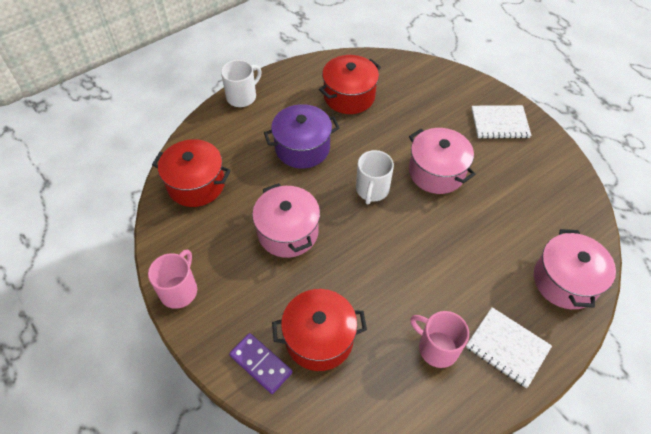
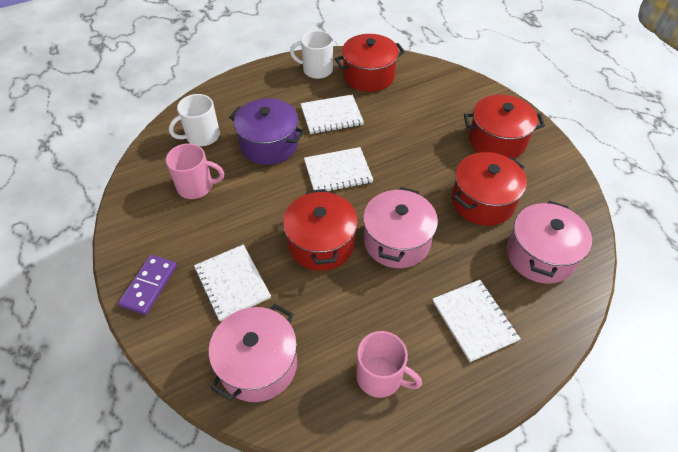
red pot: 3 -> 4
white notebook: 2 -> 4

